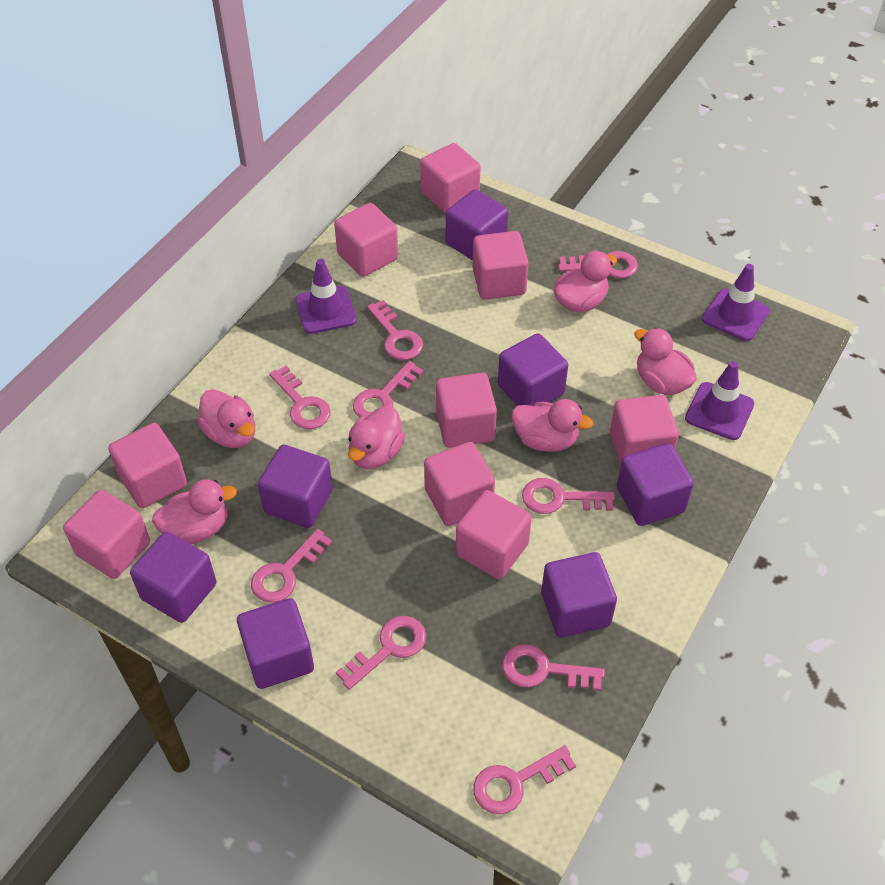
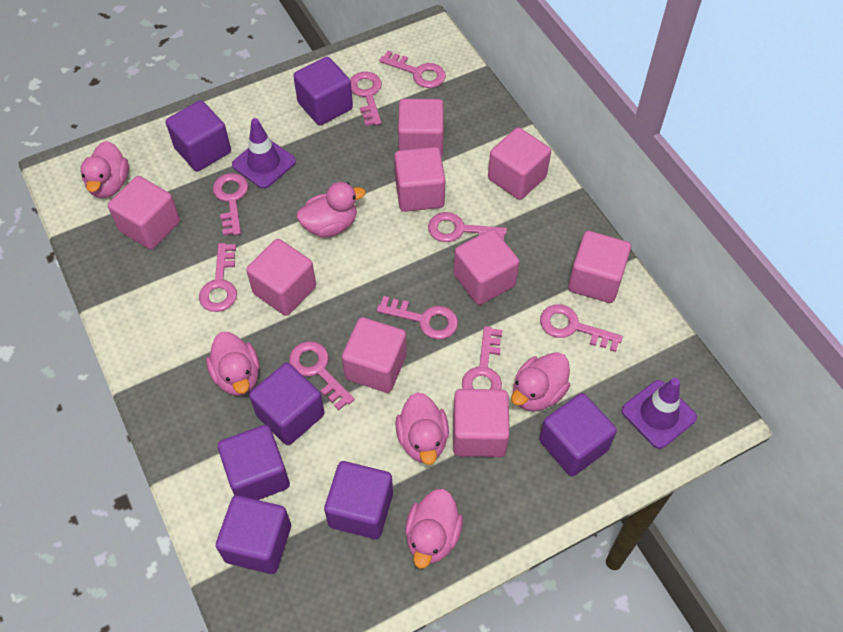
purple traffic cone: 3 -> 2

